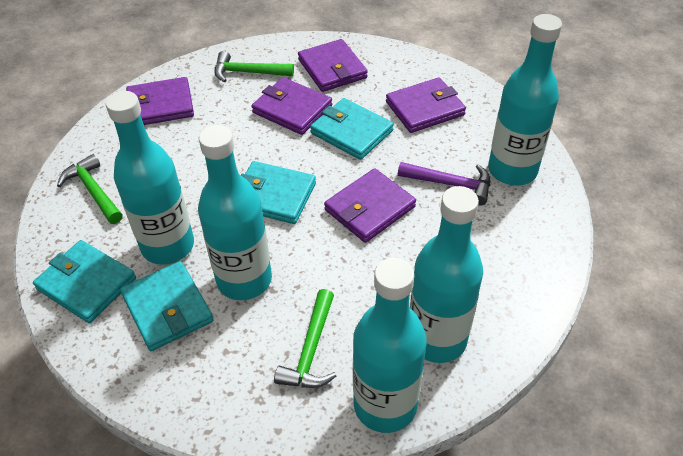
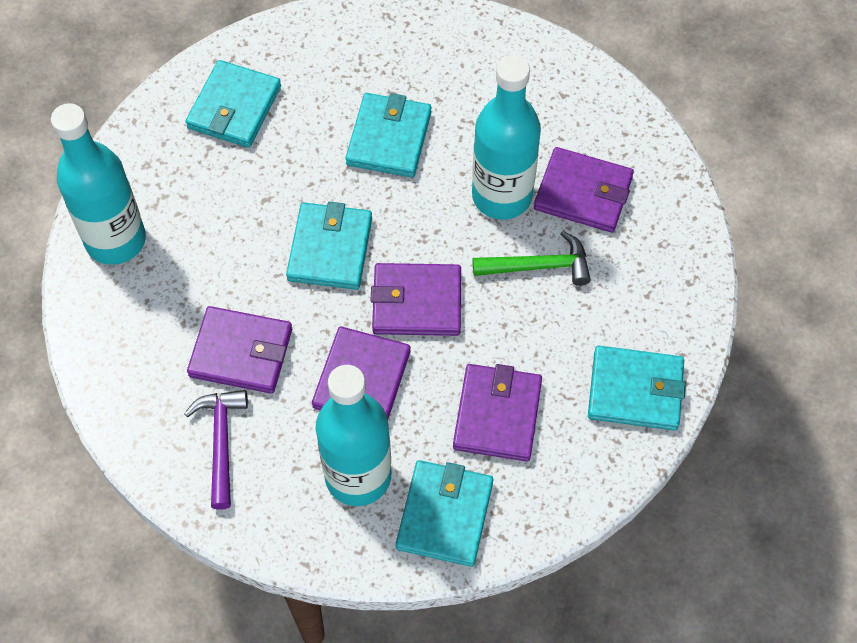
green hammer: 3 -> 1
turquoise bottle: 5 -> 3
turquoise wallet: 4 -> 5

